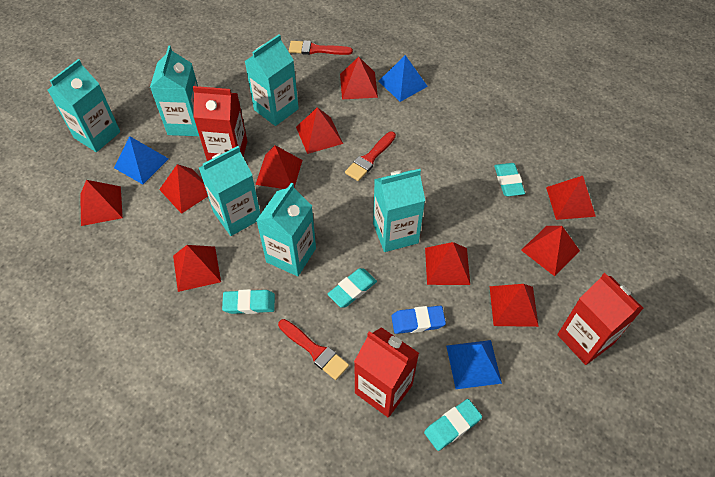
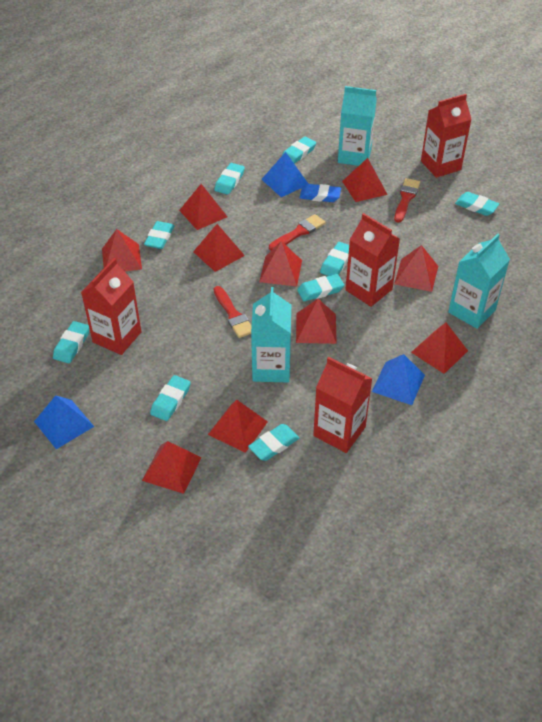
red carton: 3 -> 4
turquoise carton: 6 -> 3
turquoise eraser: 4 -> 9

